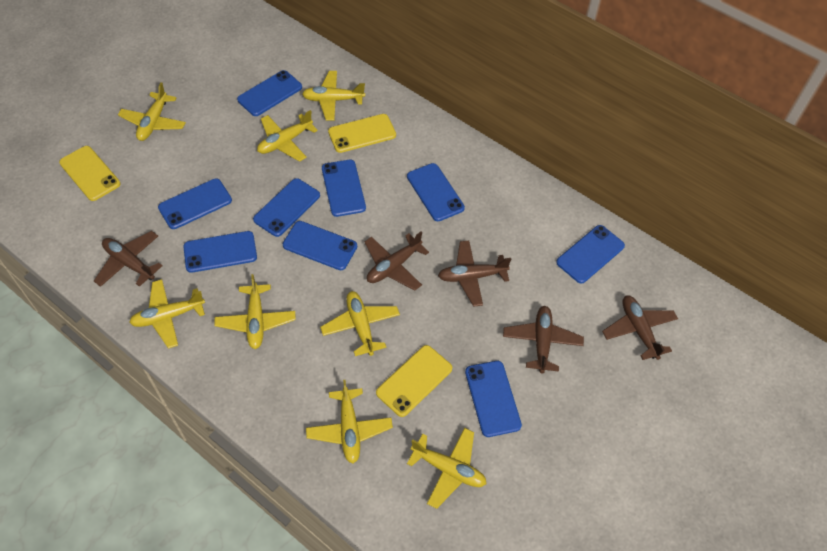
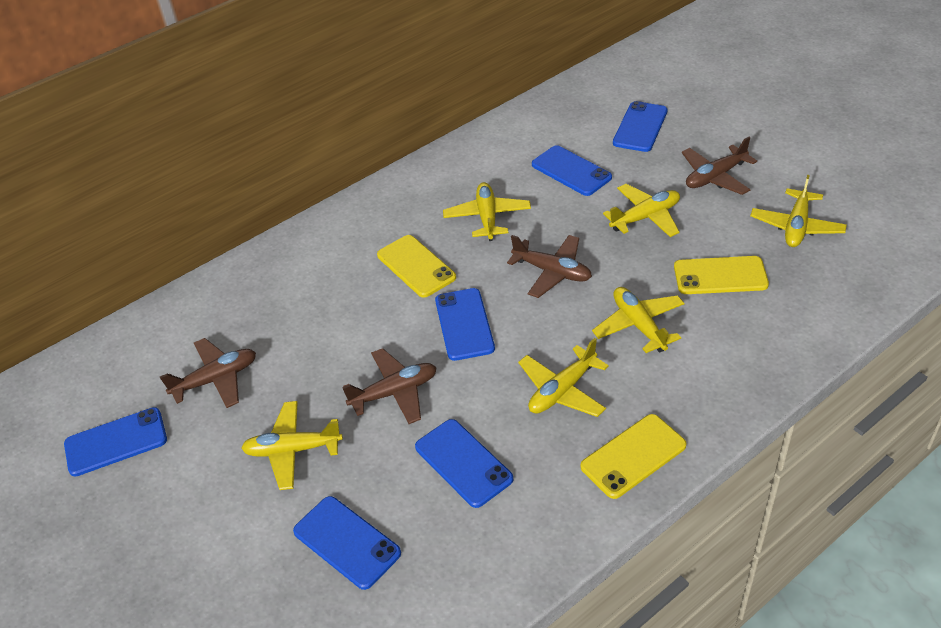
blue phone: 9 -> 6
brown plane: 5 -> 4
yellow plane: 8 -> 6

